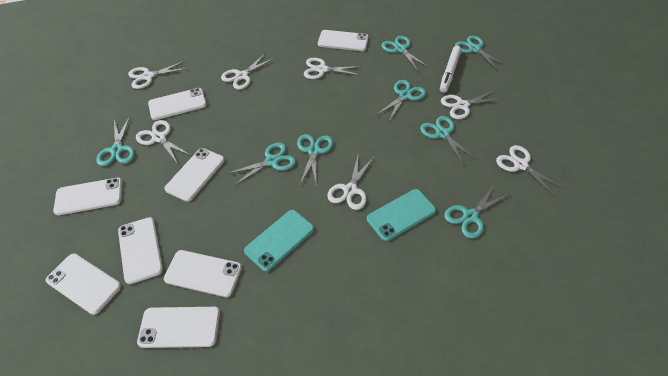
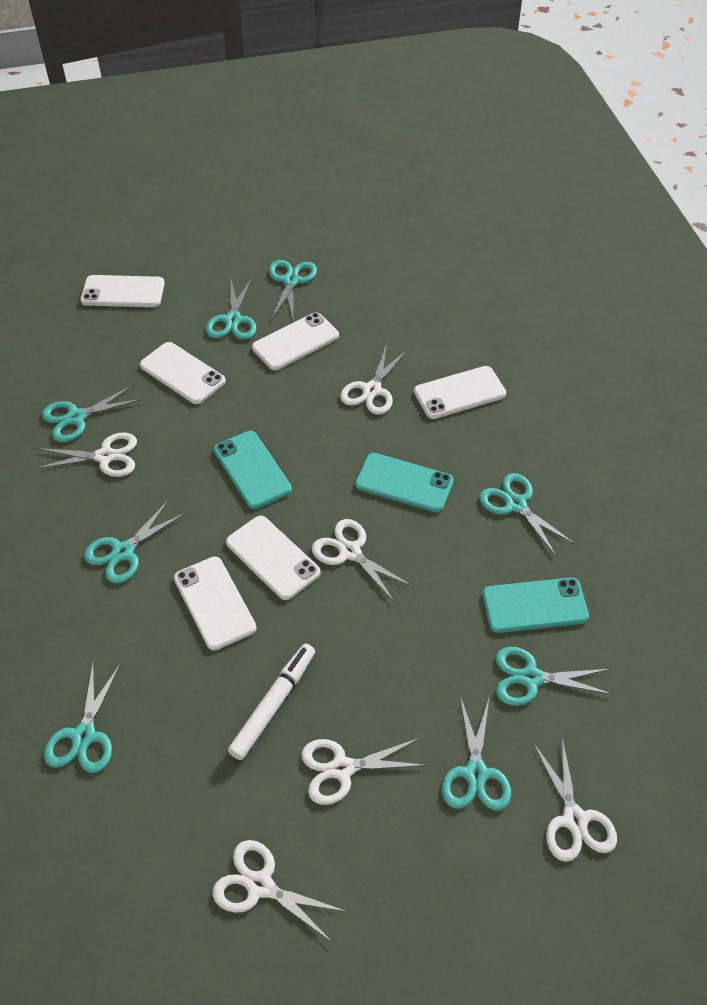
turquoise phone: 2 -> 3
white phone: 8 -> 6
white scissors: 7 -> 6

